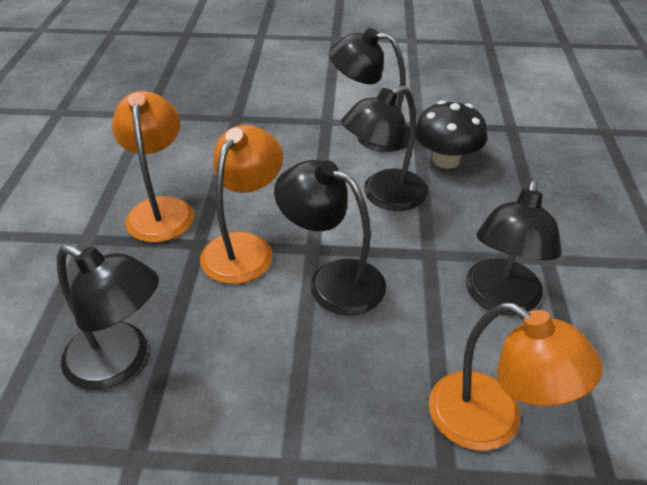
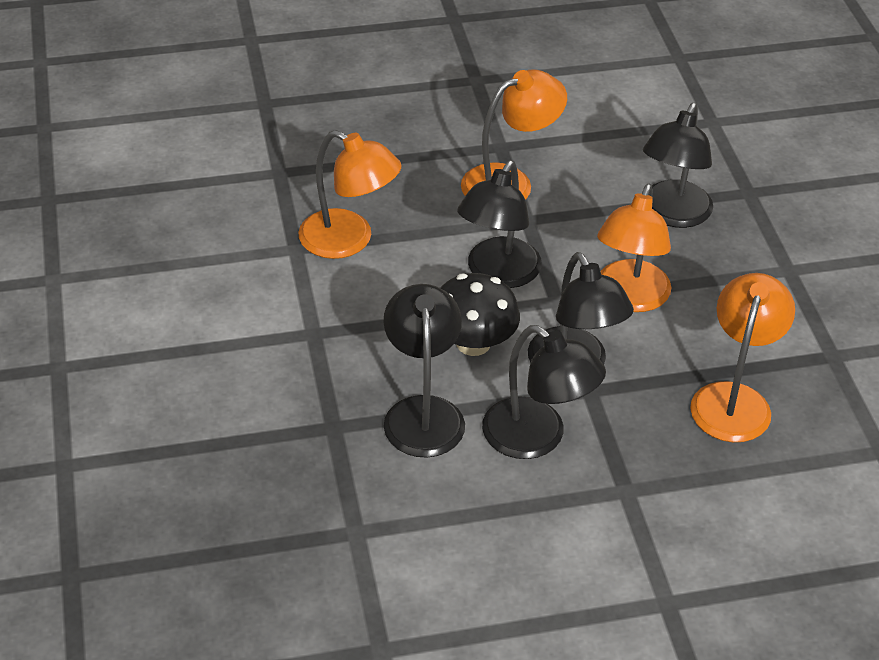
orange lamp: 3 -> 4

